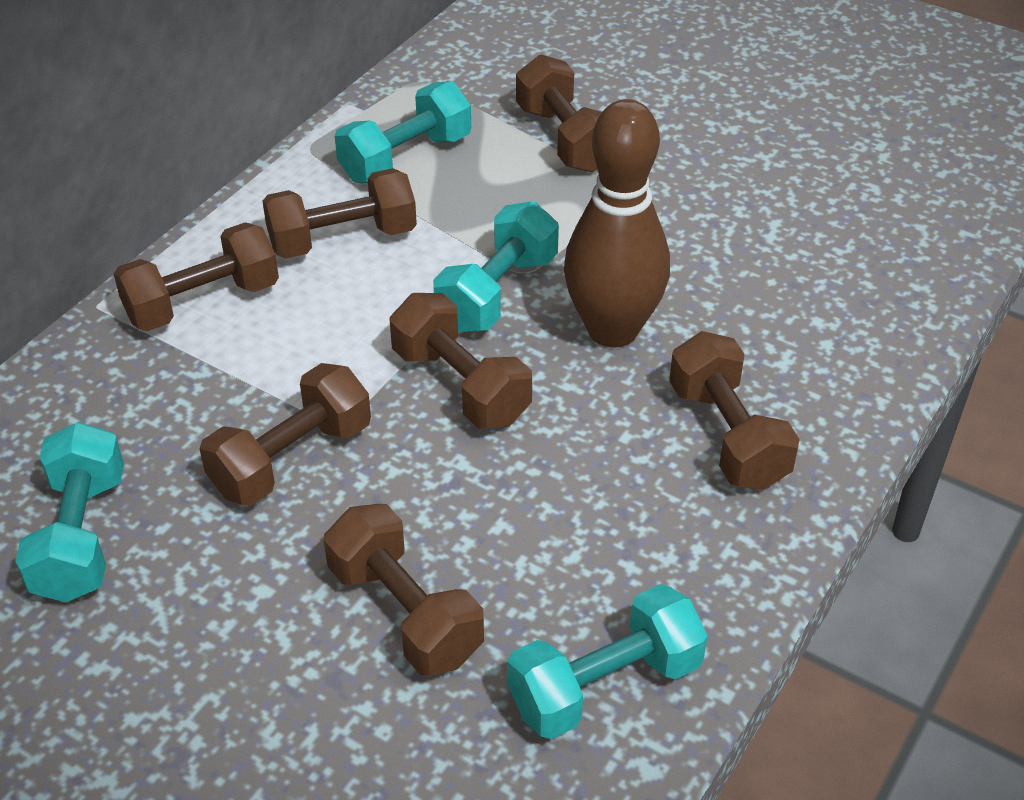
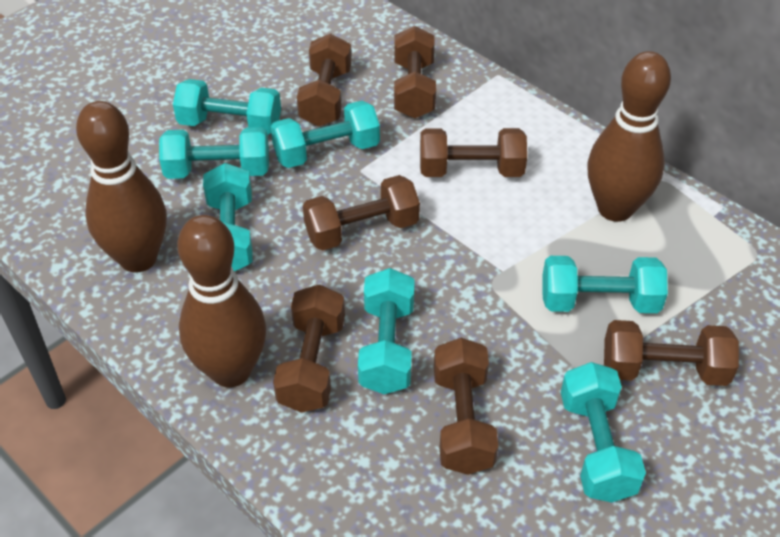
brown bowling pin: 1 -> 3
turquoise dumbbell: 4 -> 7

